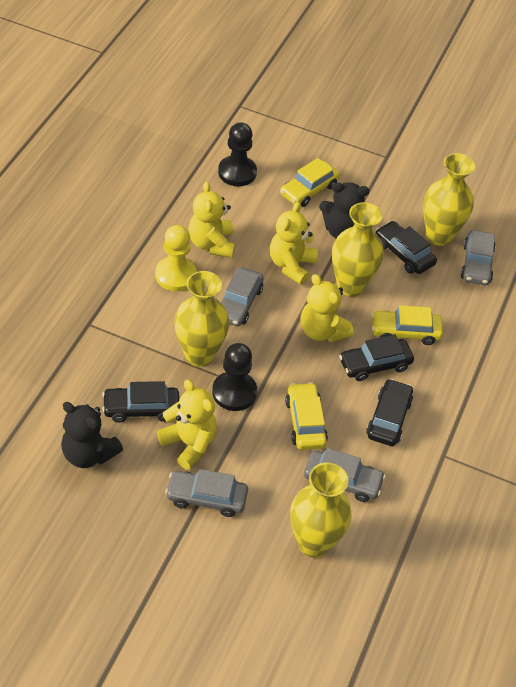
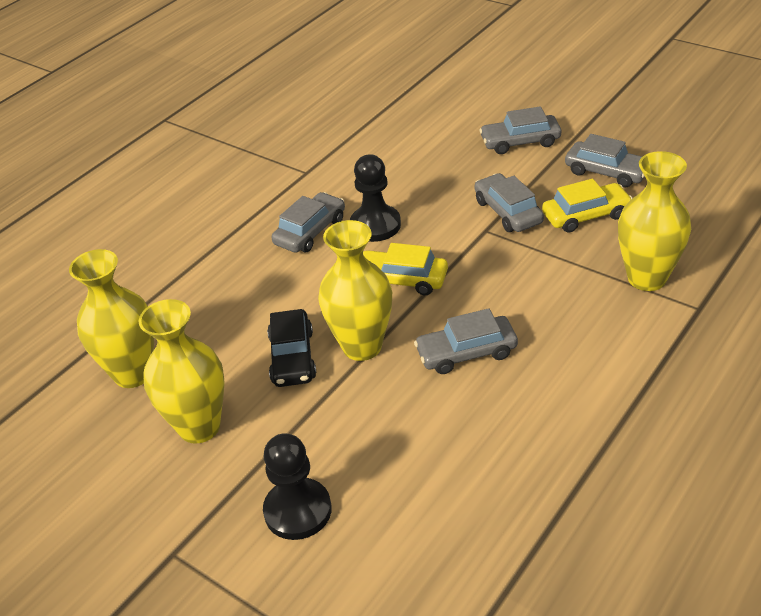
black car: 4 -> 1
black teddy bear: 2 -> 0
grey car: 4 -> 5
yellow car: 3 -> 2
yellow pawn: 1 -> 0
yellow teddy bear: 4 -> 0

